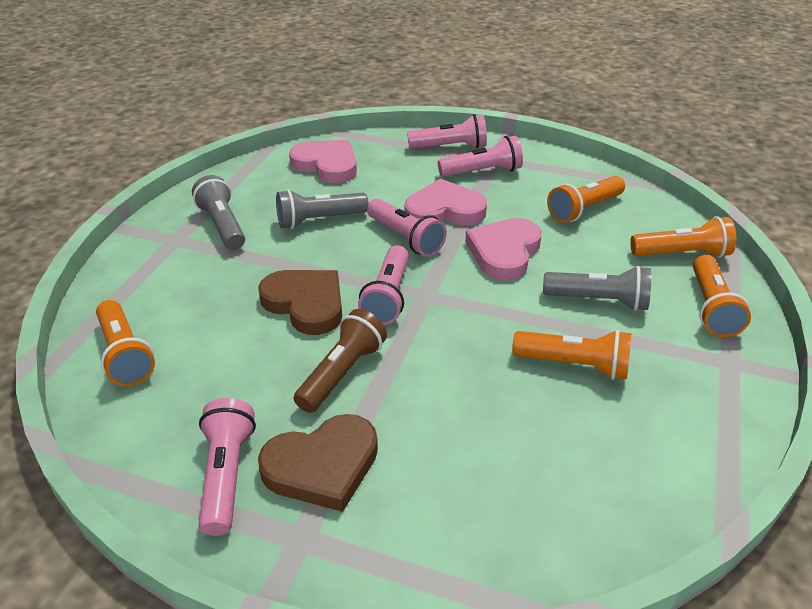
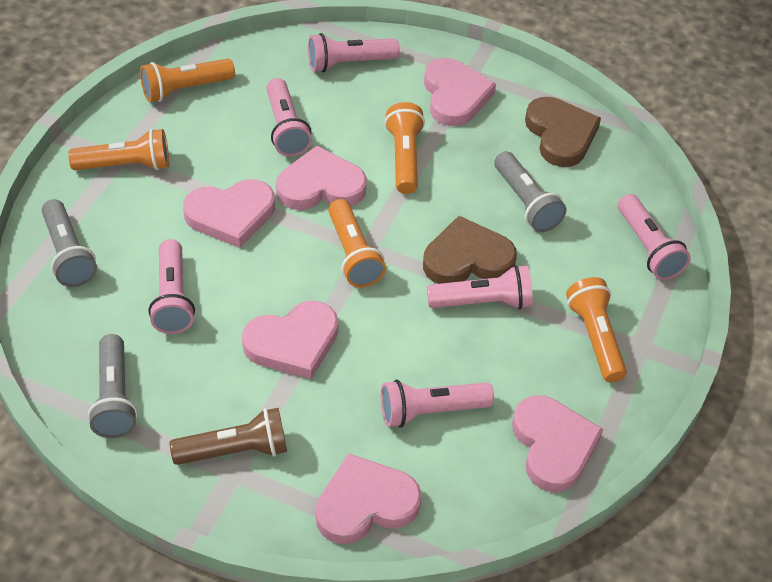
pink flashlight: 5 -> 6
pink heart: 3 -> 6

